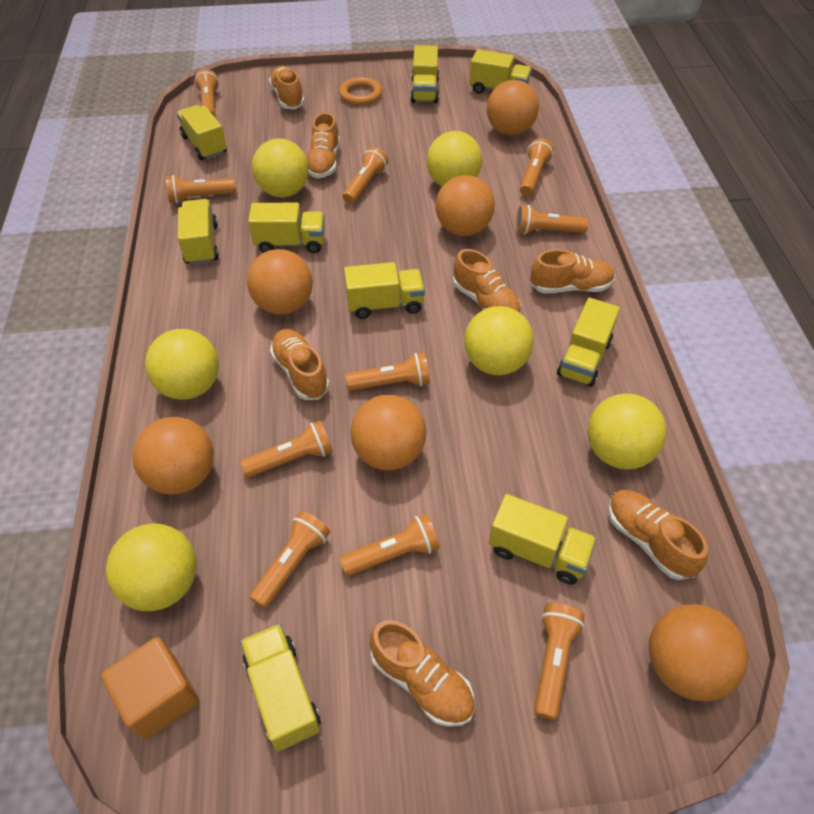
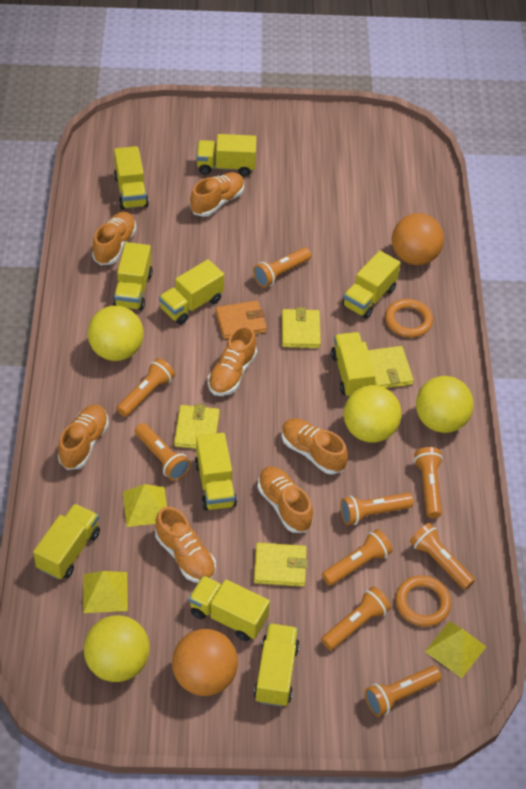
orange ball: 6 -> 2
orange cube: 1 -> 0
orange flashlight: 10 -> 9
orange ring: 1 -> 2
orange wallet: 0 -> 1
yellow ball: 6 -> 4
yellow pyramid: 0 -> 3
yellow truck: 9 -> 10
yellow wallet: 0 -> 4

